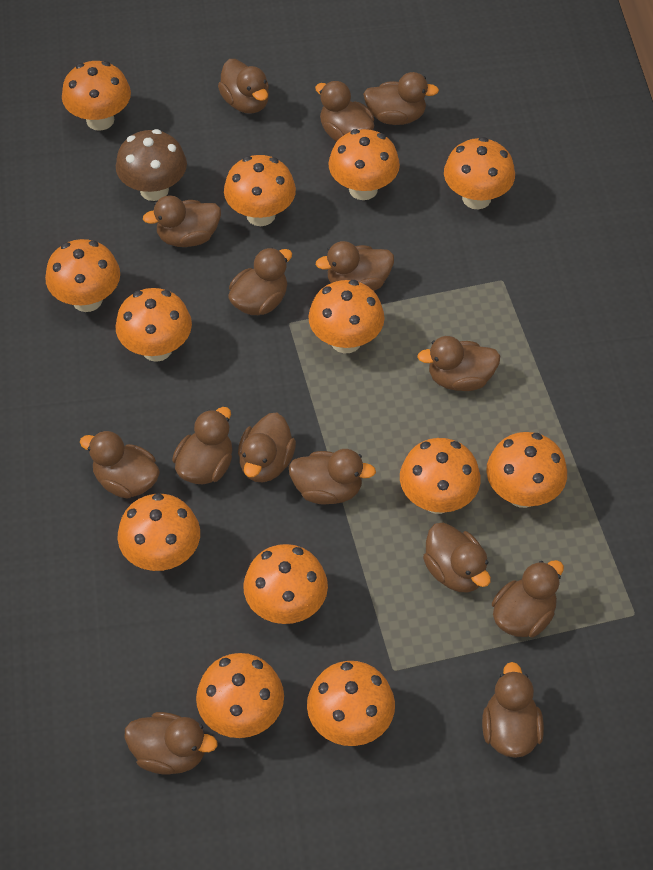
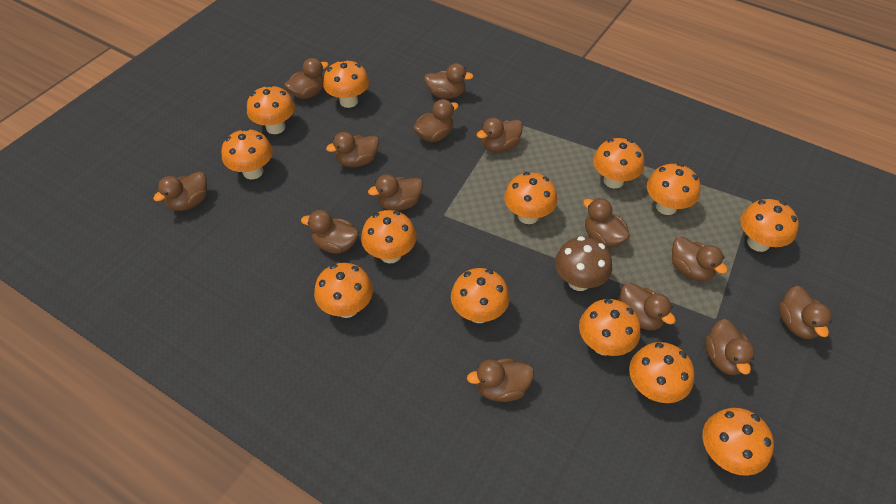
brown duck: 15 -> 14

